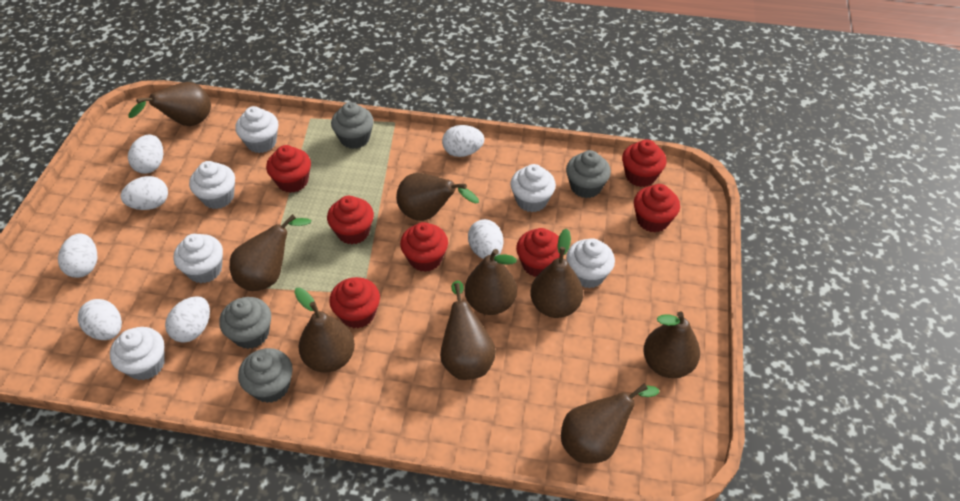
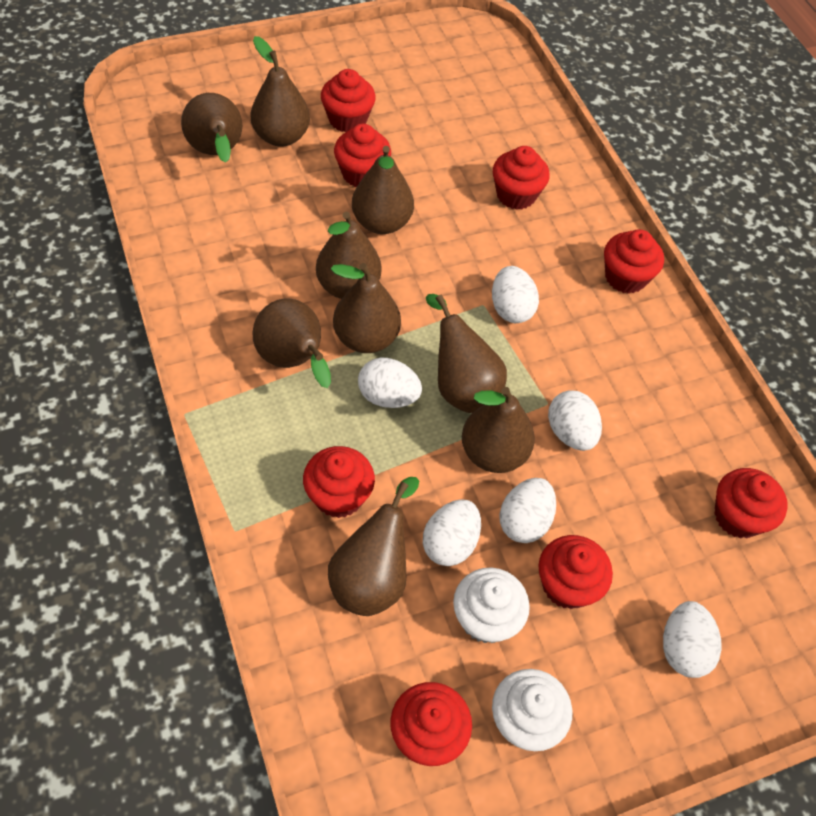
grey cupcake: 4 -> 0
red cupcake: 7 -> 8
white cupcake: 6 -> 2
white egg: 7 -> 6

